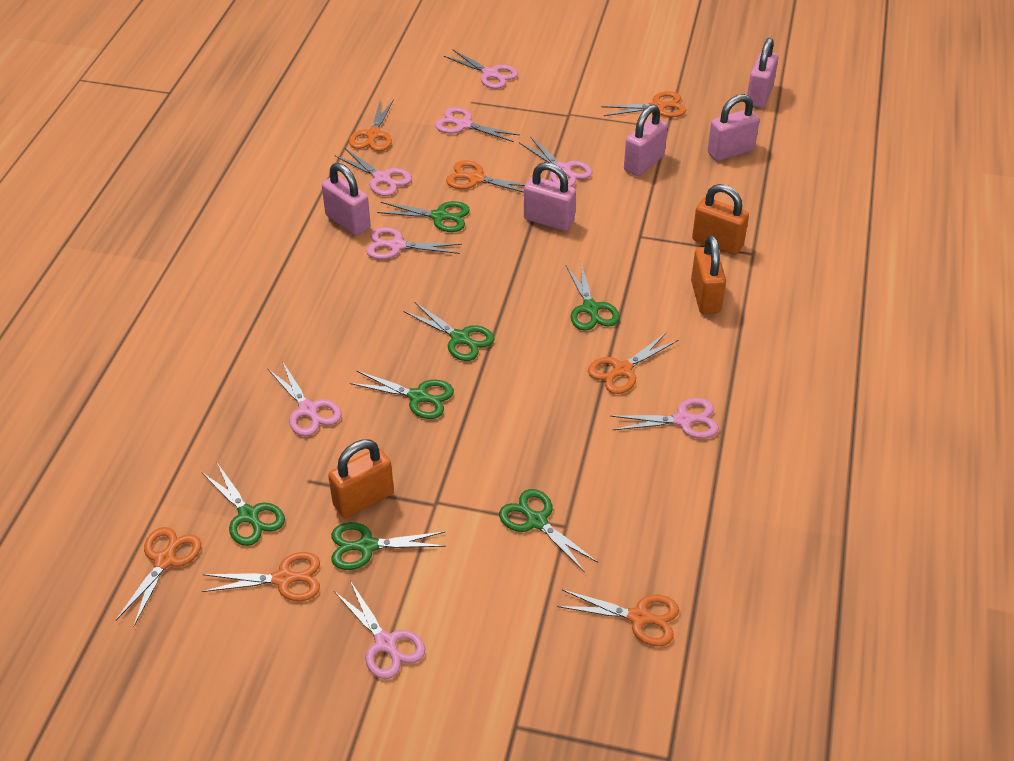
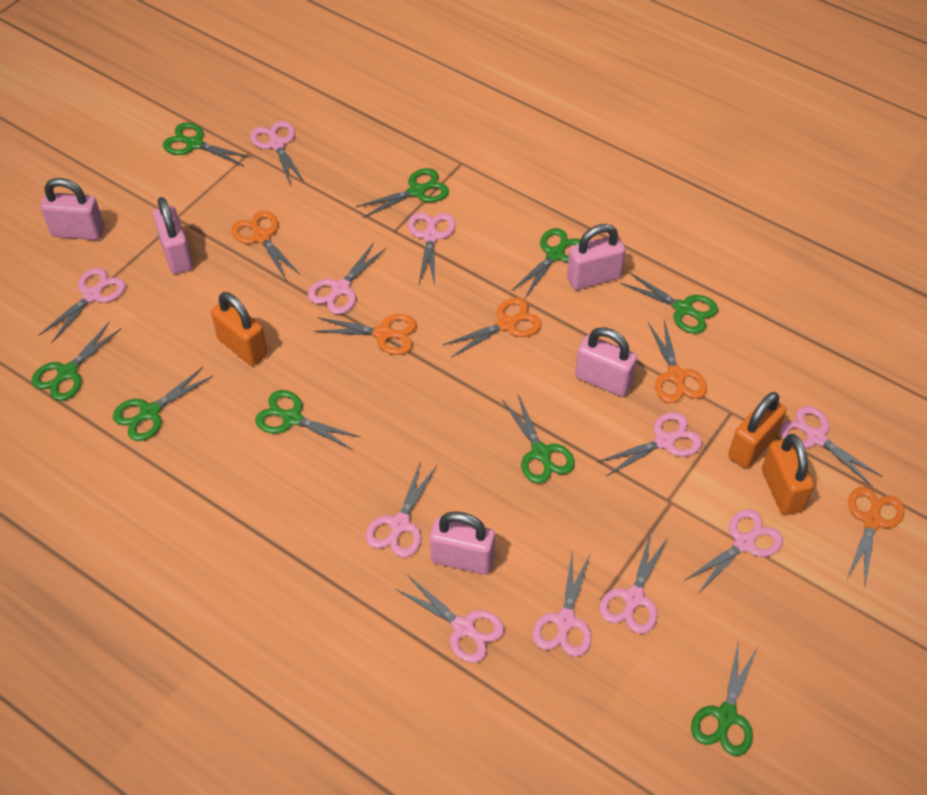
green scissors: 7 -> 9
orange scissors: 7 -> 5
pink scissors: 8 -> 11

